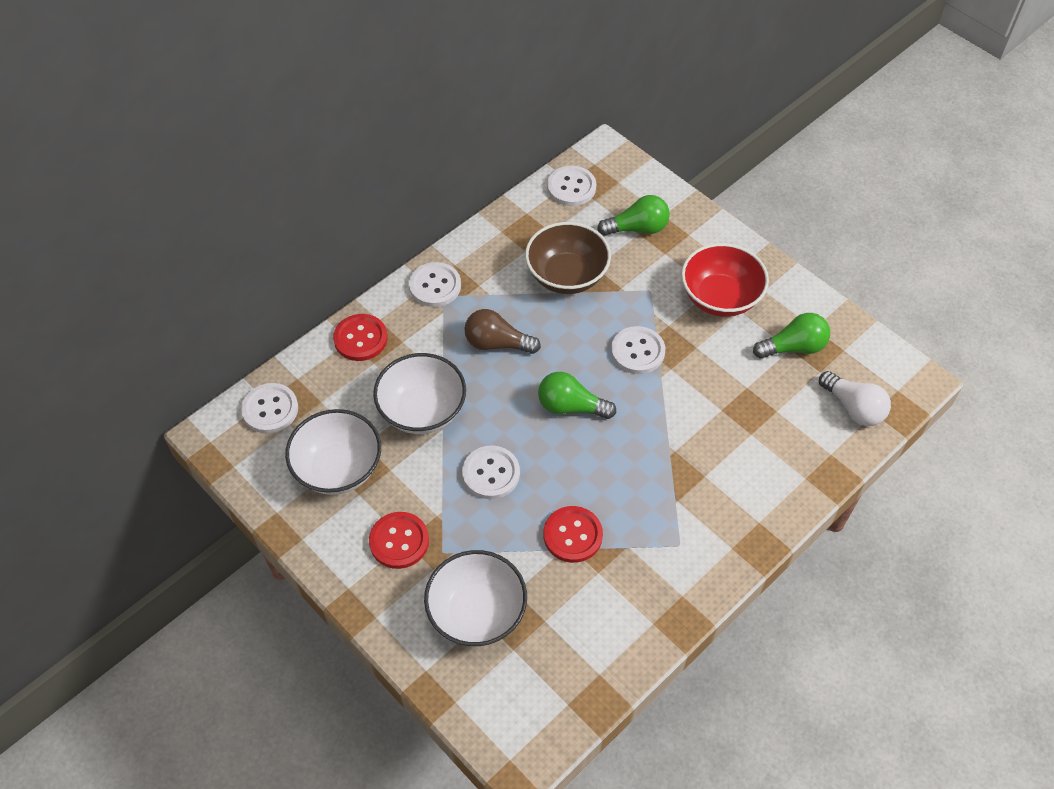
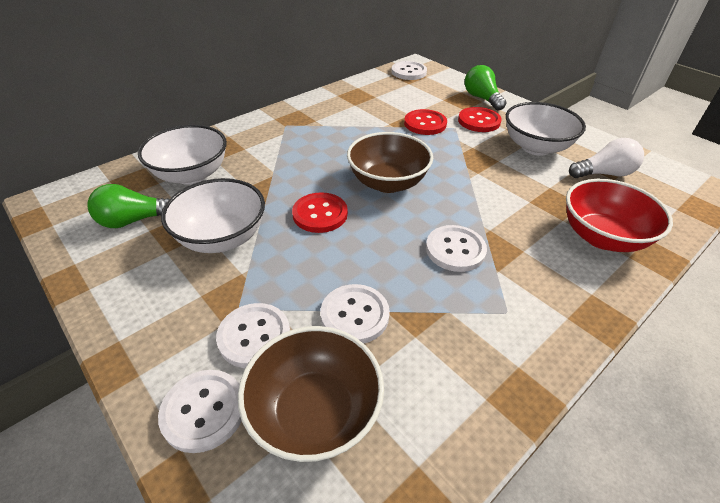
brown bowl: 1 -> 2
brown light bulb: 1 -> 0
green light bulb: 3 -> 2

